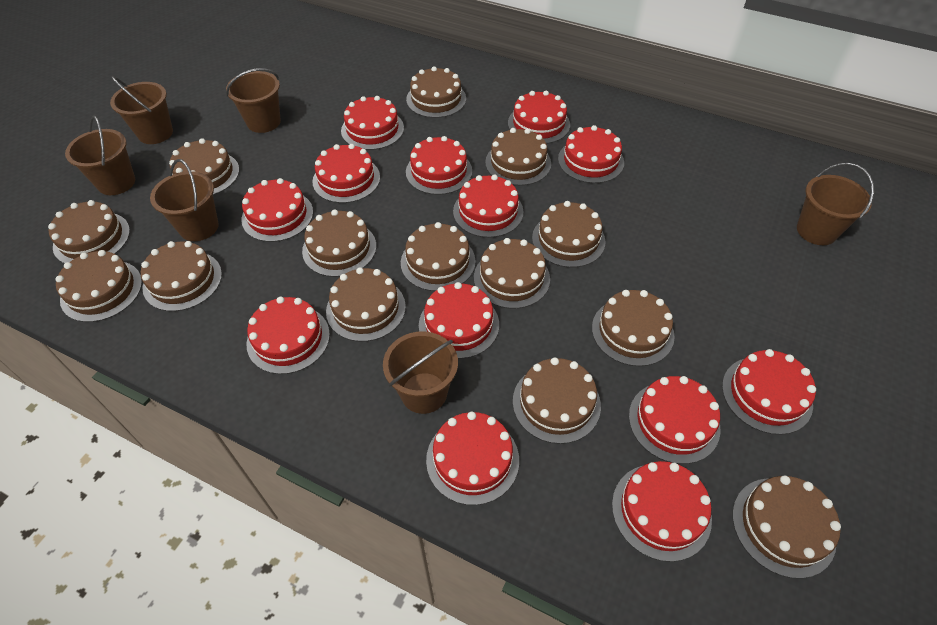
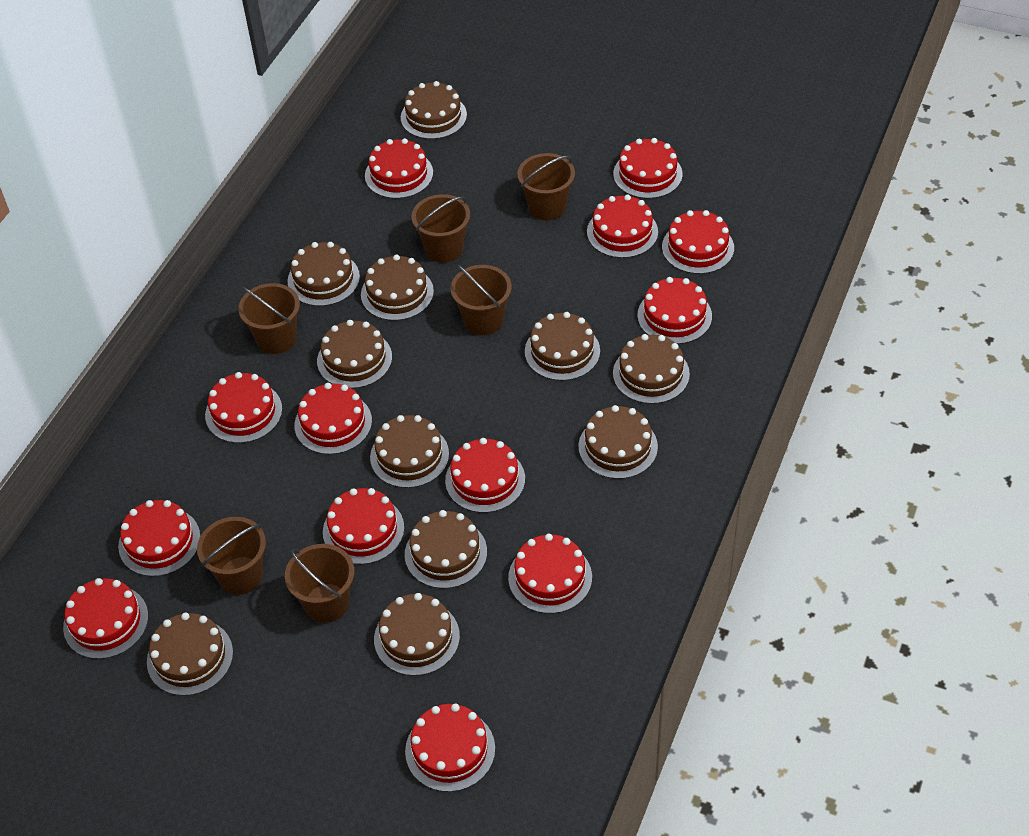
brown cake: 14 -> 11

